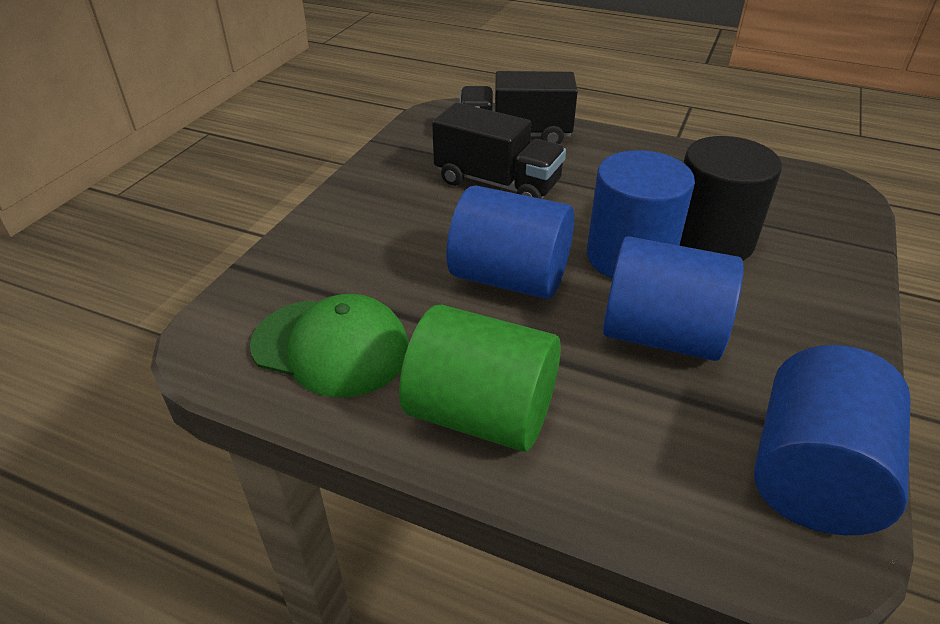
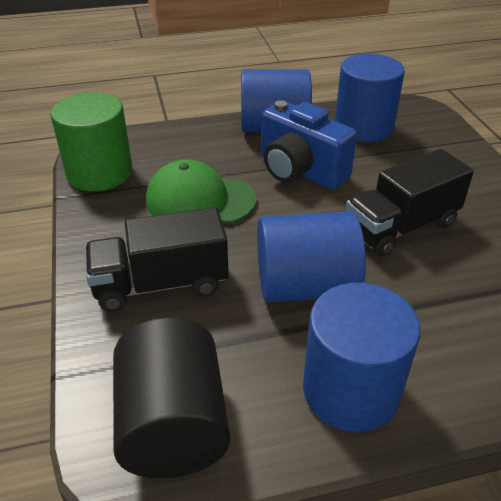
blue camera: 0 -> 1

